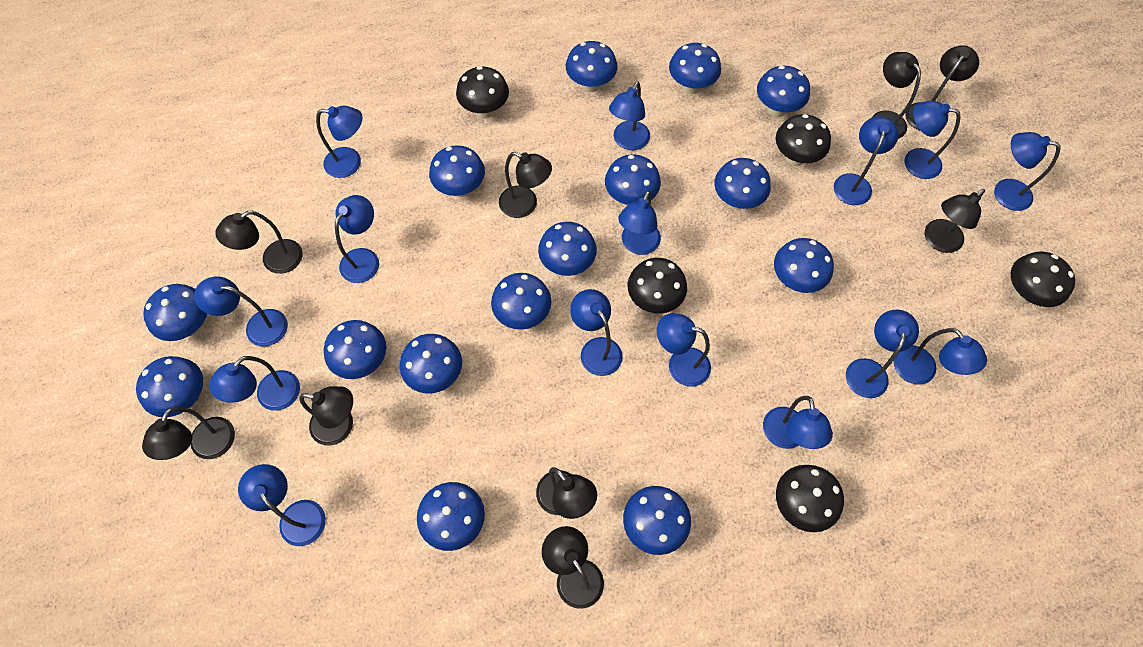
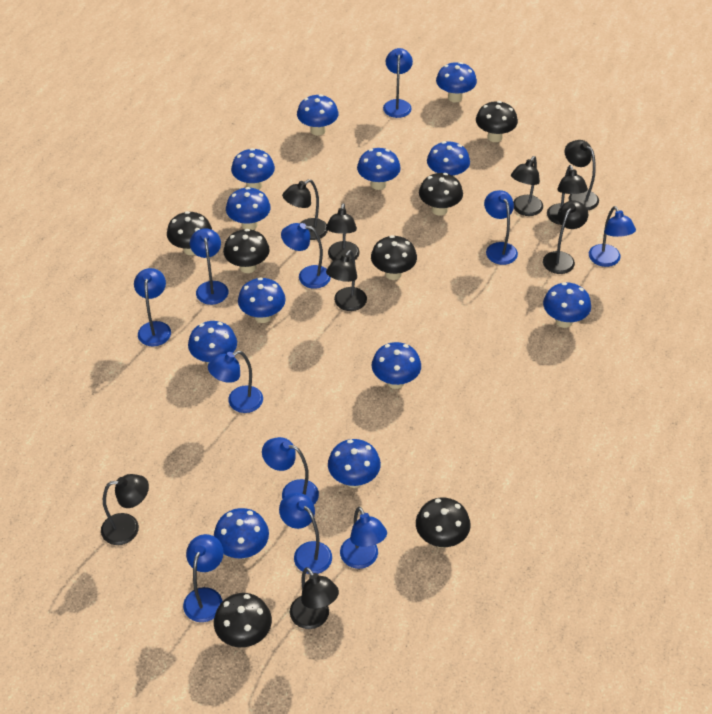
black mushroom: 5 -> 7
blue lamp: 15 -> 11
blue mushroom: 15 -> 12

